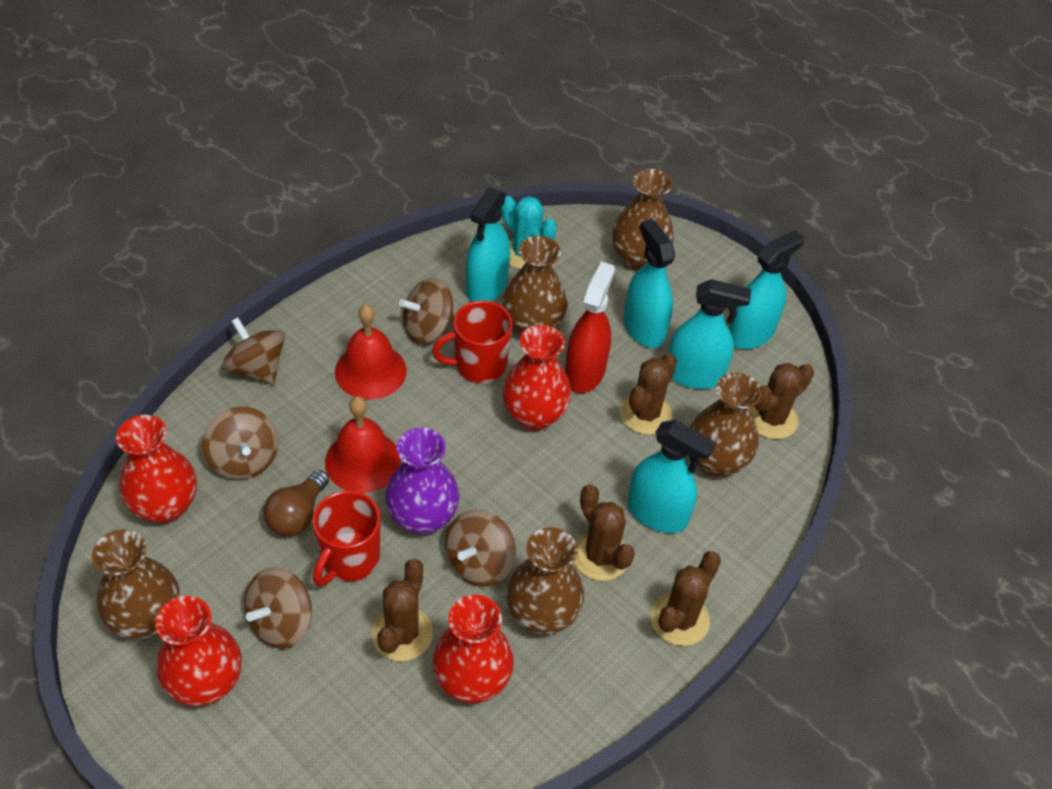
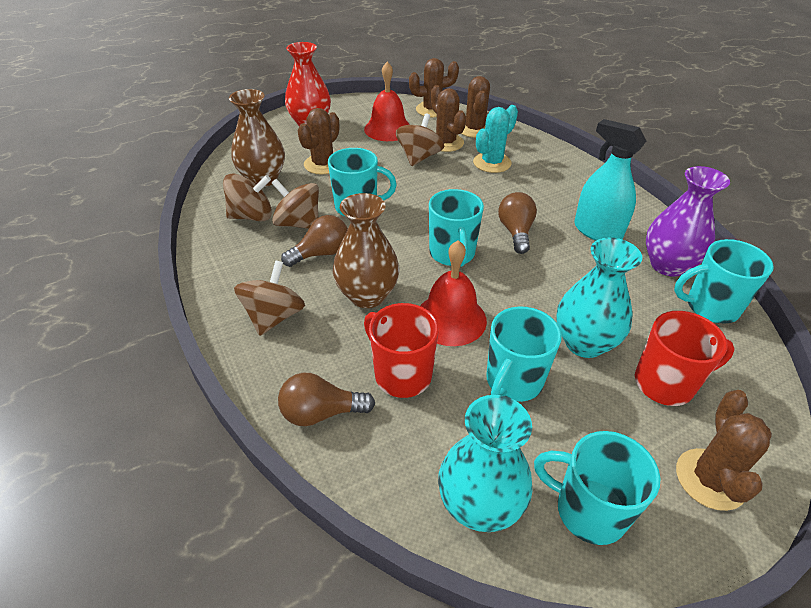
brown light bulb: 1 -> 3
brown spinning top: 5 -> 4
brown vase: 5 -> 2
red spray bottle: 1 -> 0
red vase: 4 -> 1
turquoise mug: 0 -> 5
turquoise spray bottle: 5 -> 1
turquoise vase: 0 -> 2

